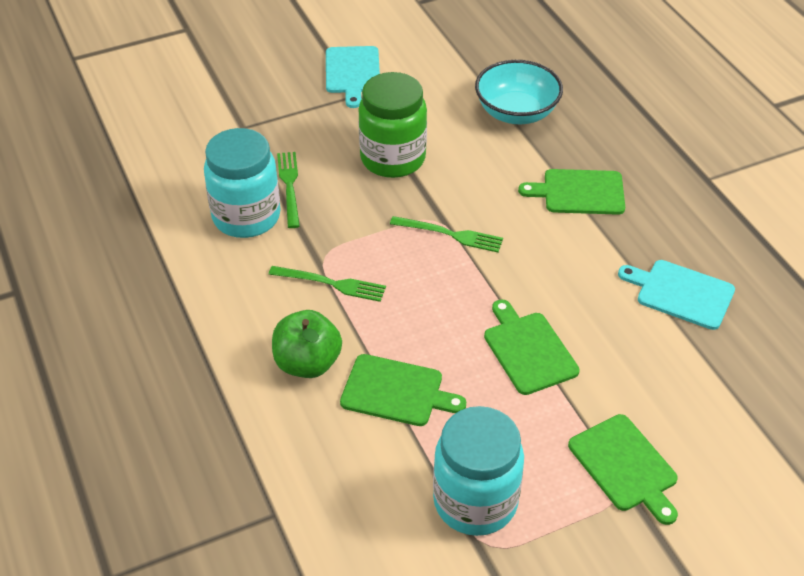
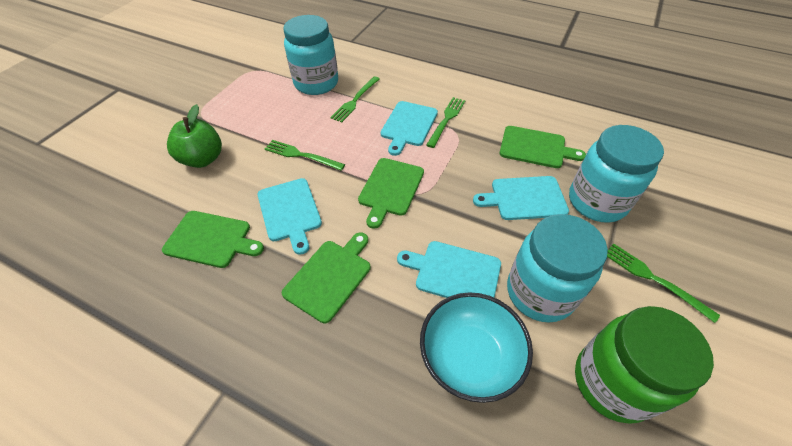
green fork: 3 -> 4
turquoise cutting board: 2 -> 4
turquoise jar: 2 -> 3

